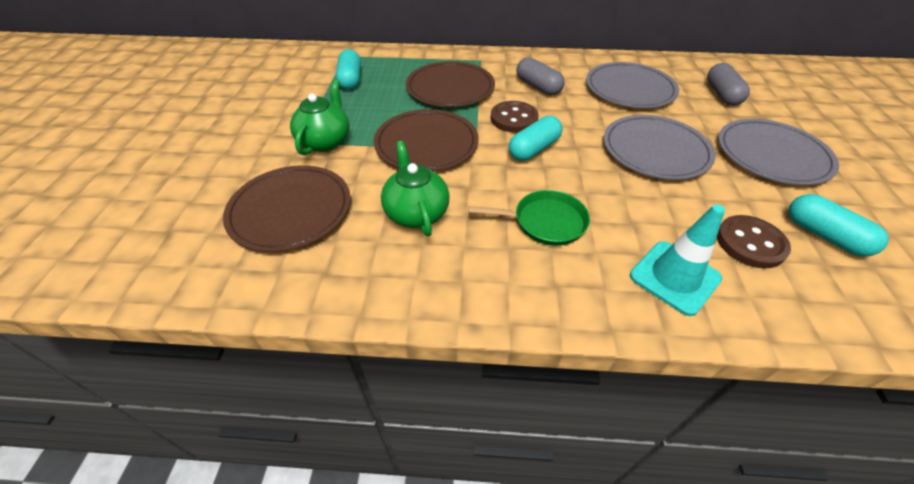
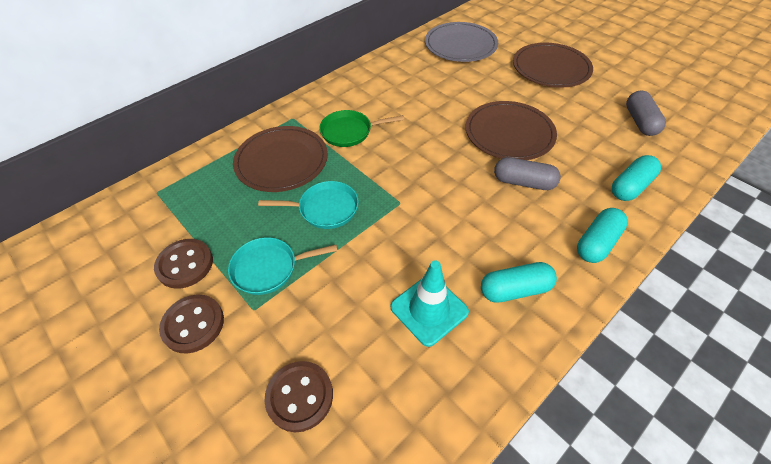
brown button: 2 -> 3
green teapot: 2 -> 0
grey plate: 3 -> 1
turquoise pan: 0 -> 2

